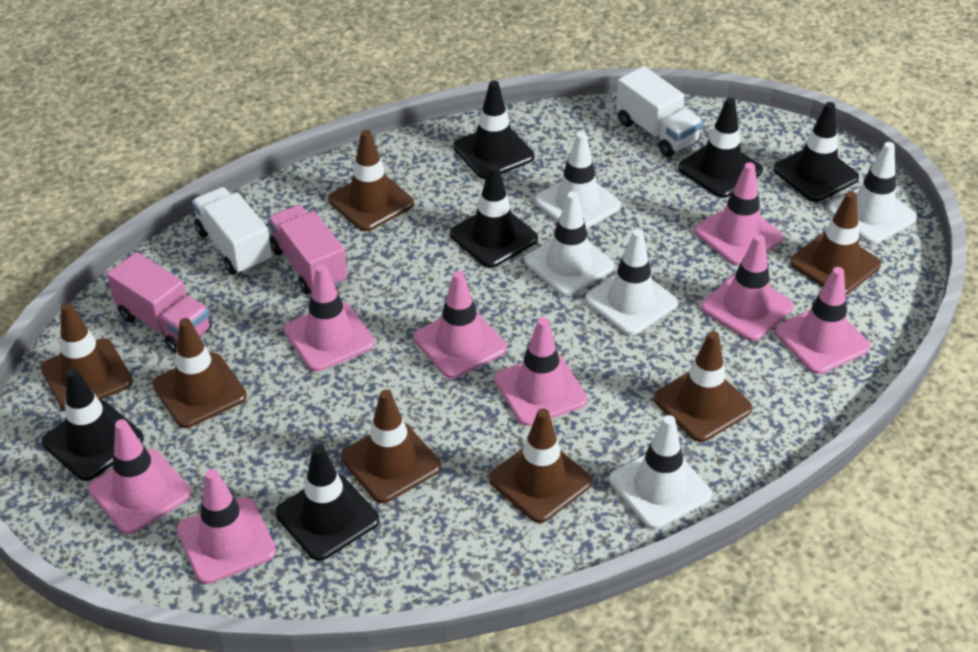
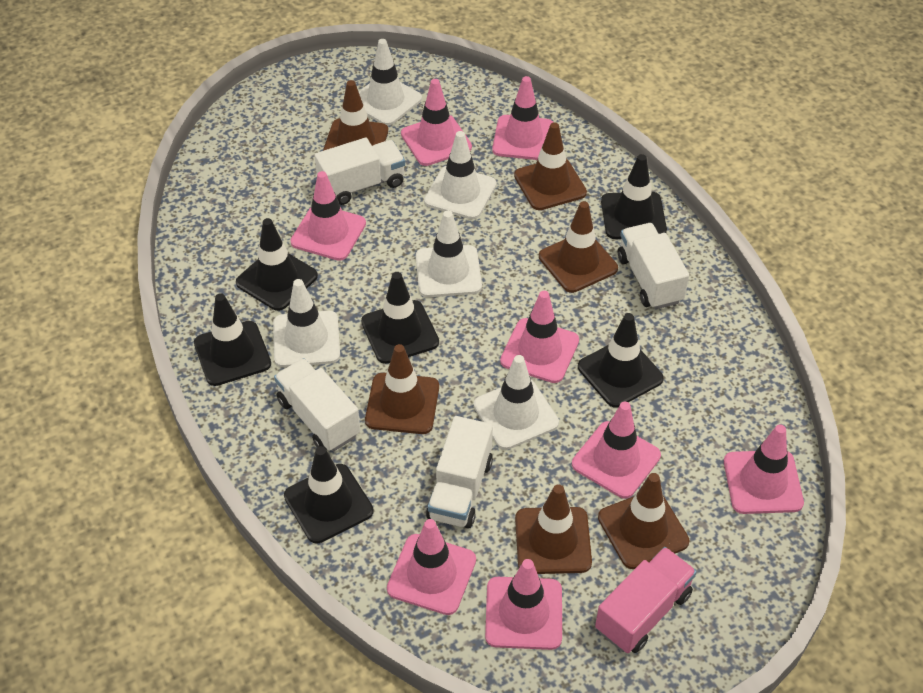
brown traffic cone: 7 -> 6
pink truck: 2 -> 1
white truck: 2 -> 4

